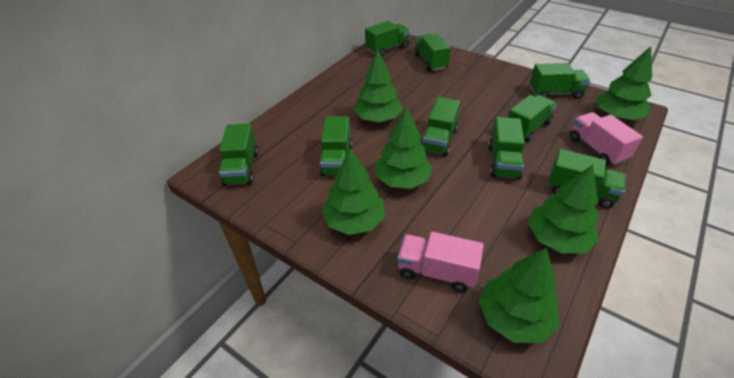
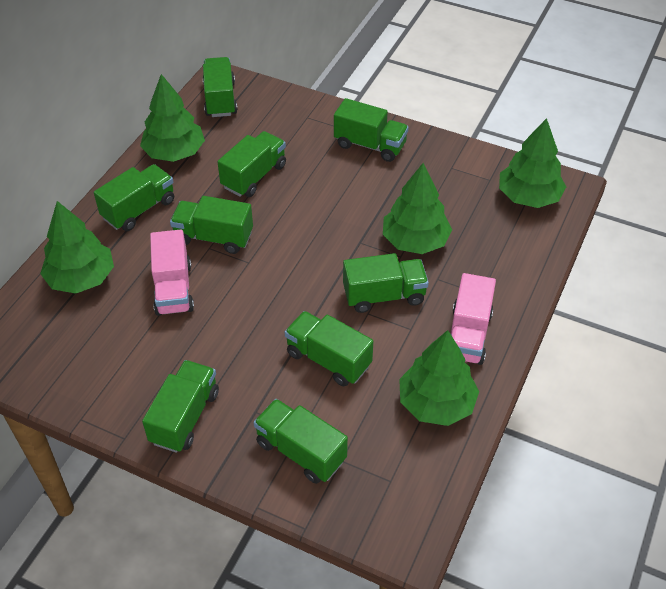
green tree: 6 -> 5

